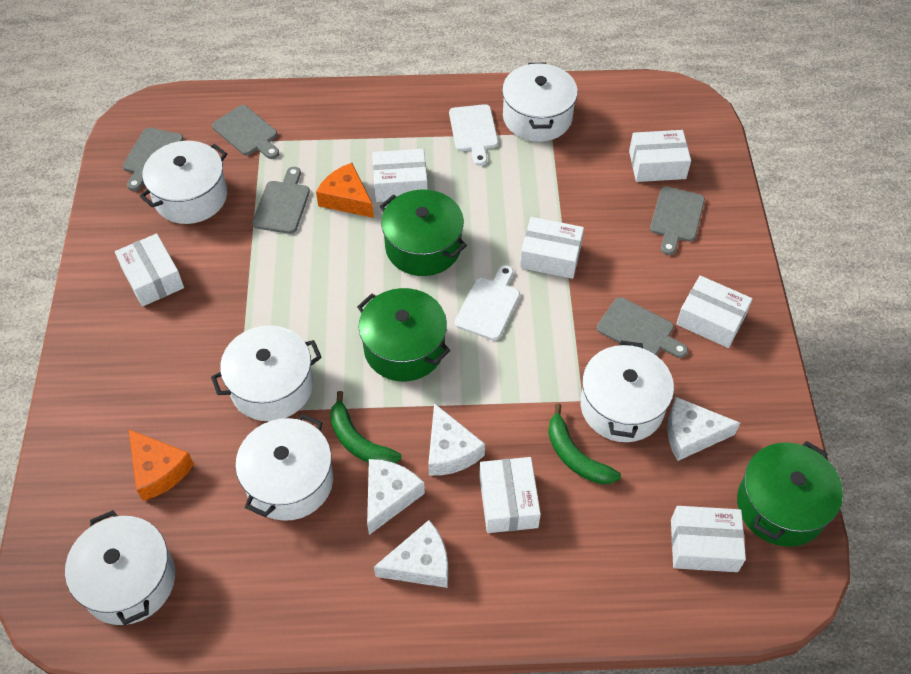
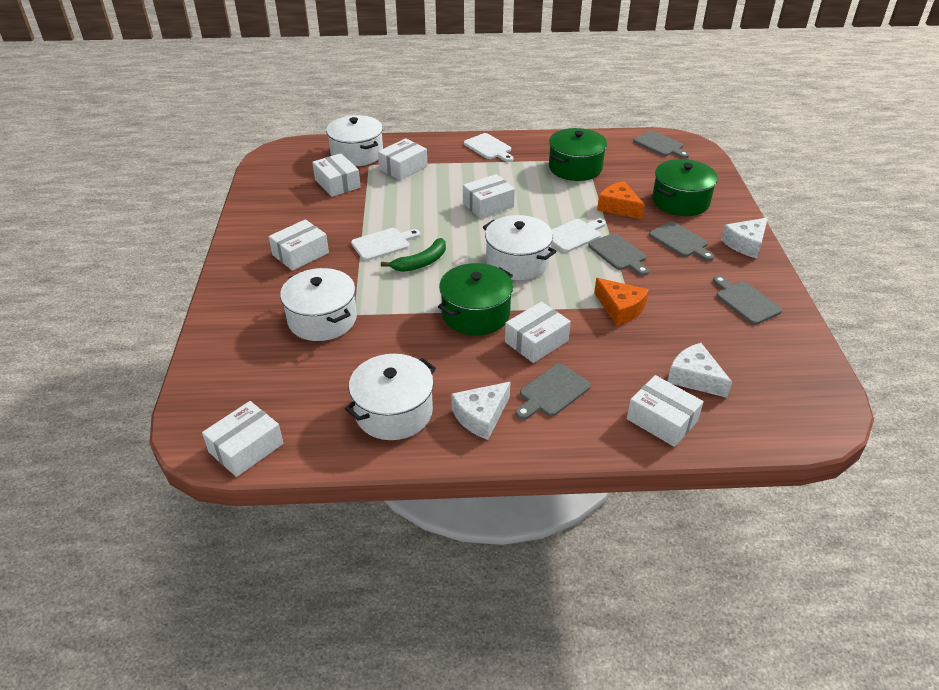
green banana: 2 -> 1
white cheese: 4 -> 3
white cutting board: 2 -> 3
white pot: 6 -> 4

